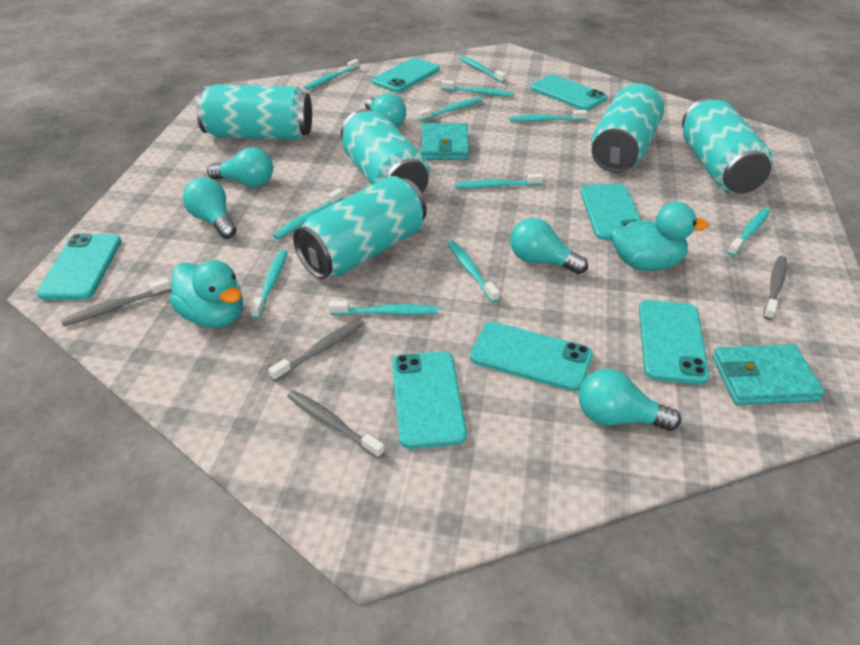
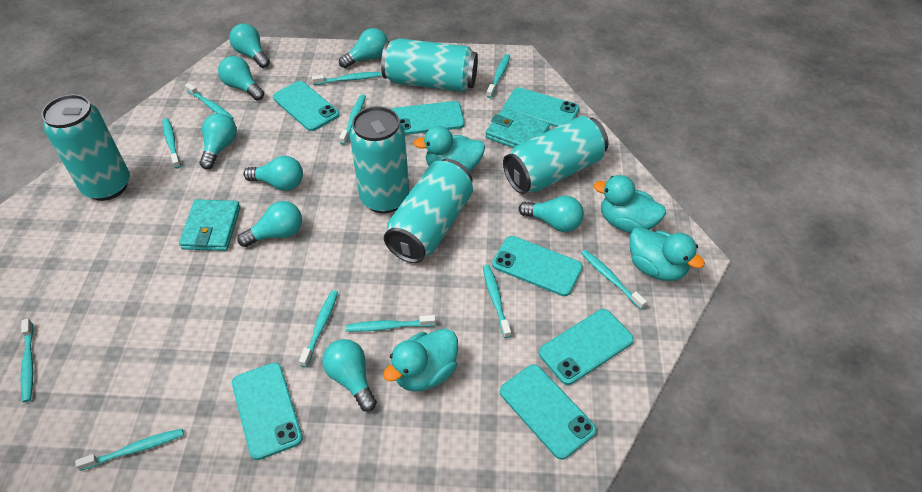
grey toothbrush: 4 -> 0
turquoise duck: 2 -> 4
turquoise light bulb: 5 -> 8

